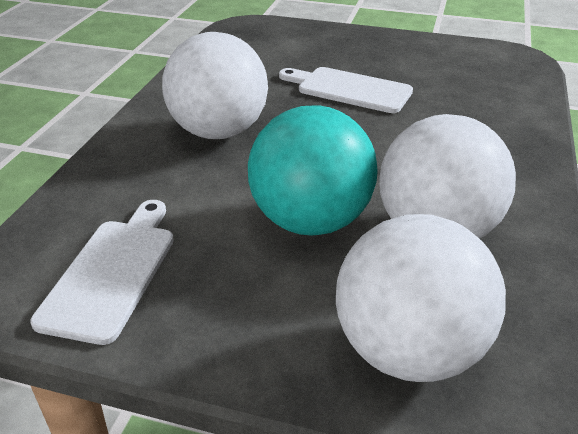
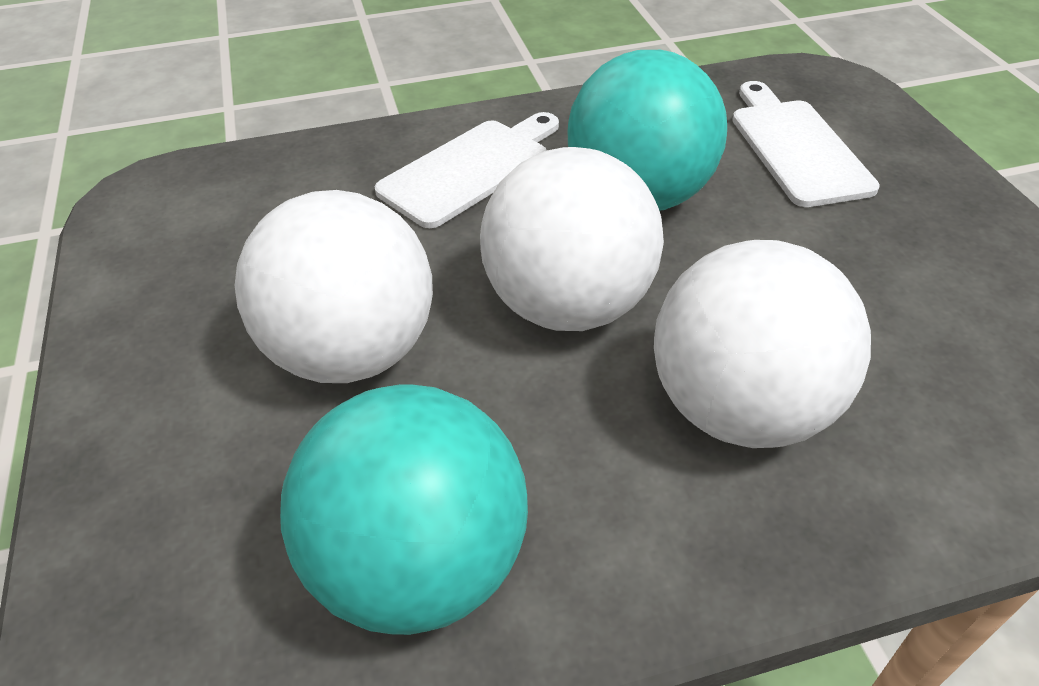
turquoise ball: 1 -> 2

